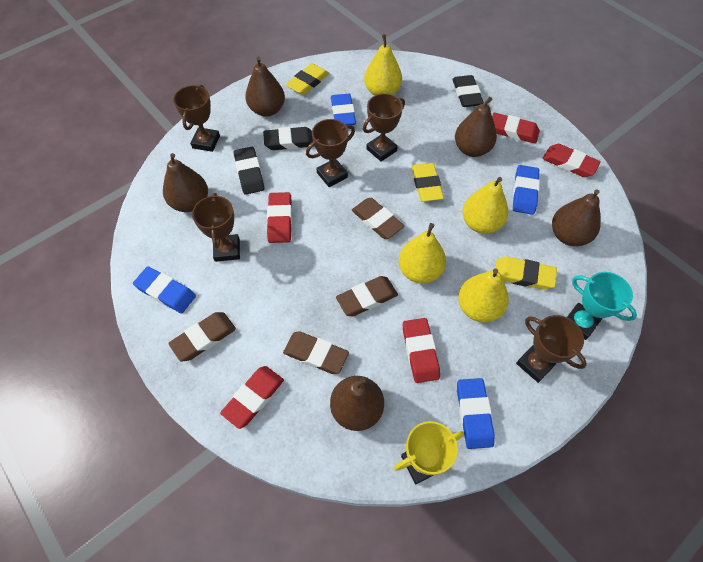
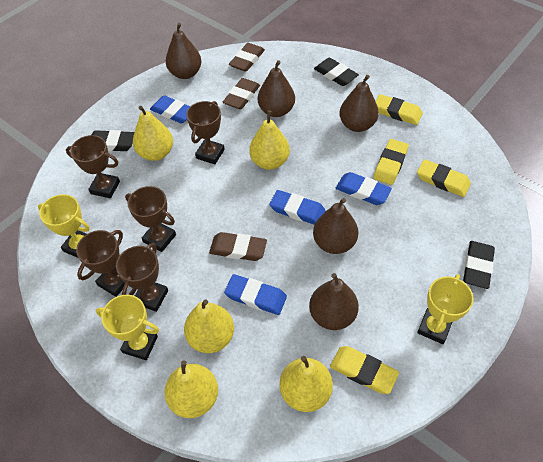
brown eraser: 4 -> 3
red eraser: 5 -> 0
turquoise trophy: 1 -> 0
yellow eraser: 3 -> 4
yellow pear: 4 -> 5
yellow trophy: 1 -> 3

